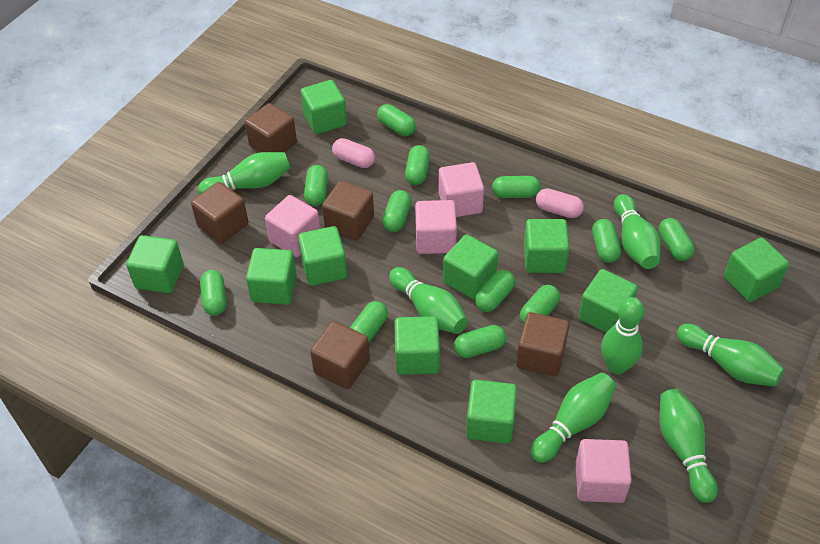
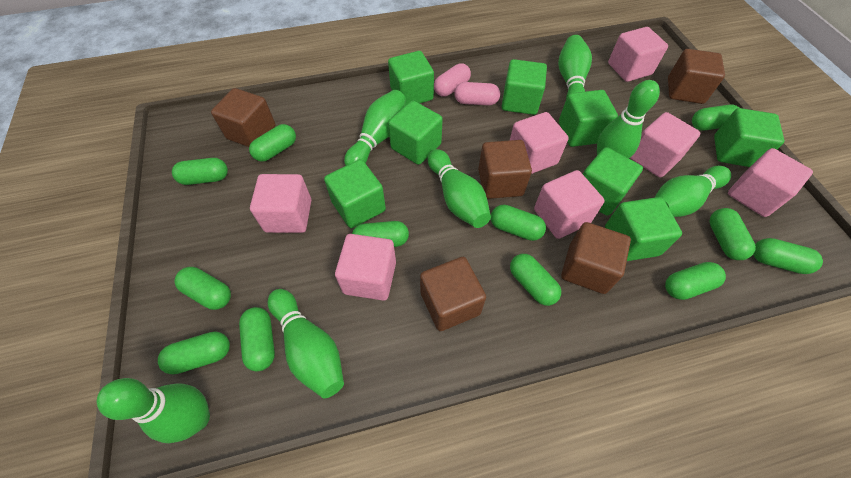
green cube: 10 -> 8
pink cube: 4 -> 7

